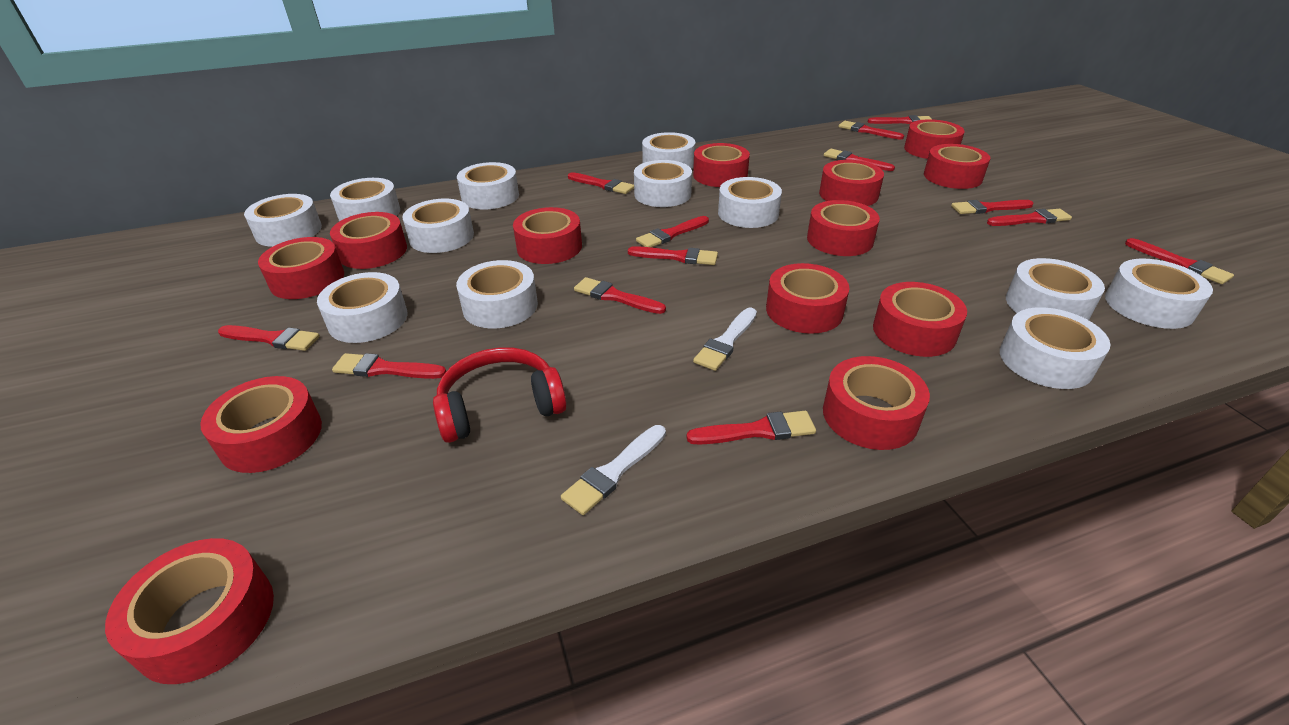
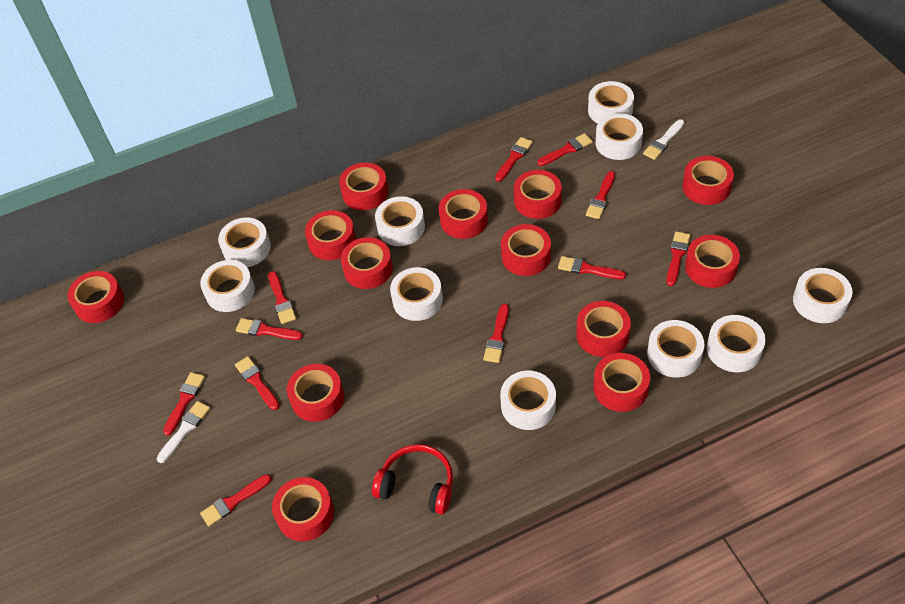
red brush: 13 -> 11
white tape: 12 -> 10

